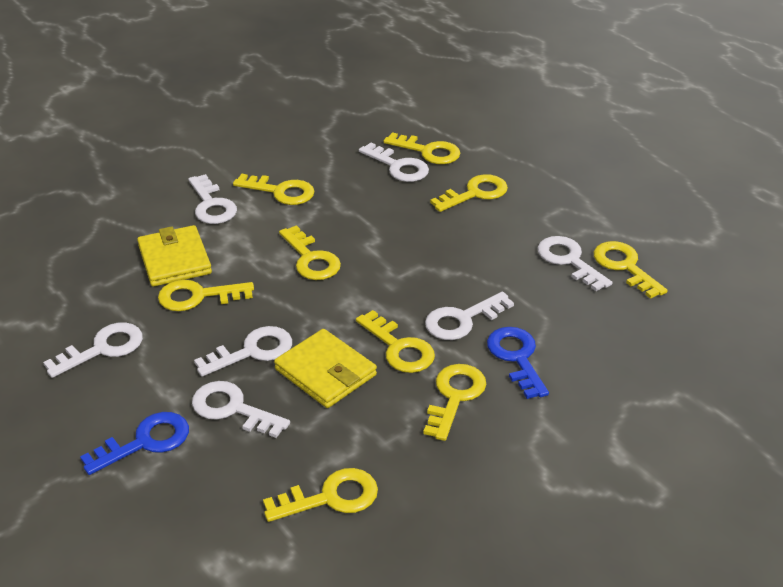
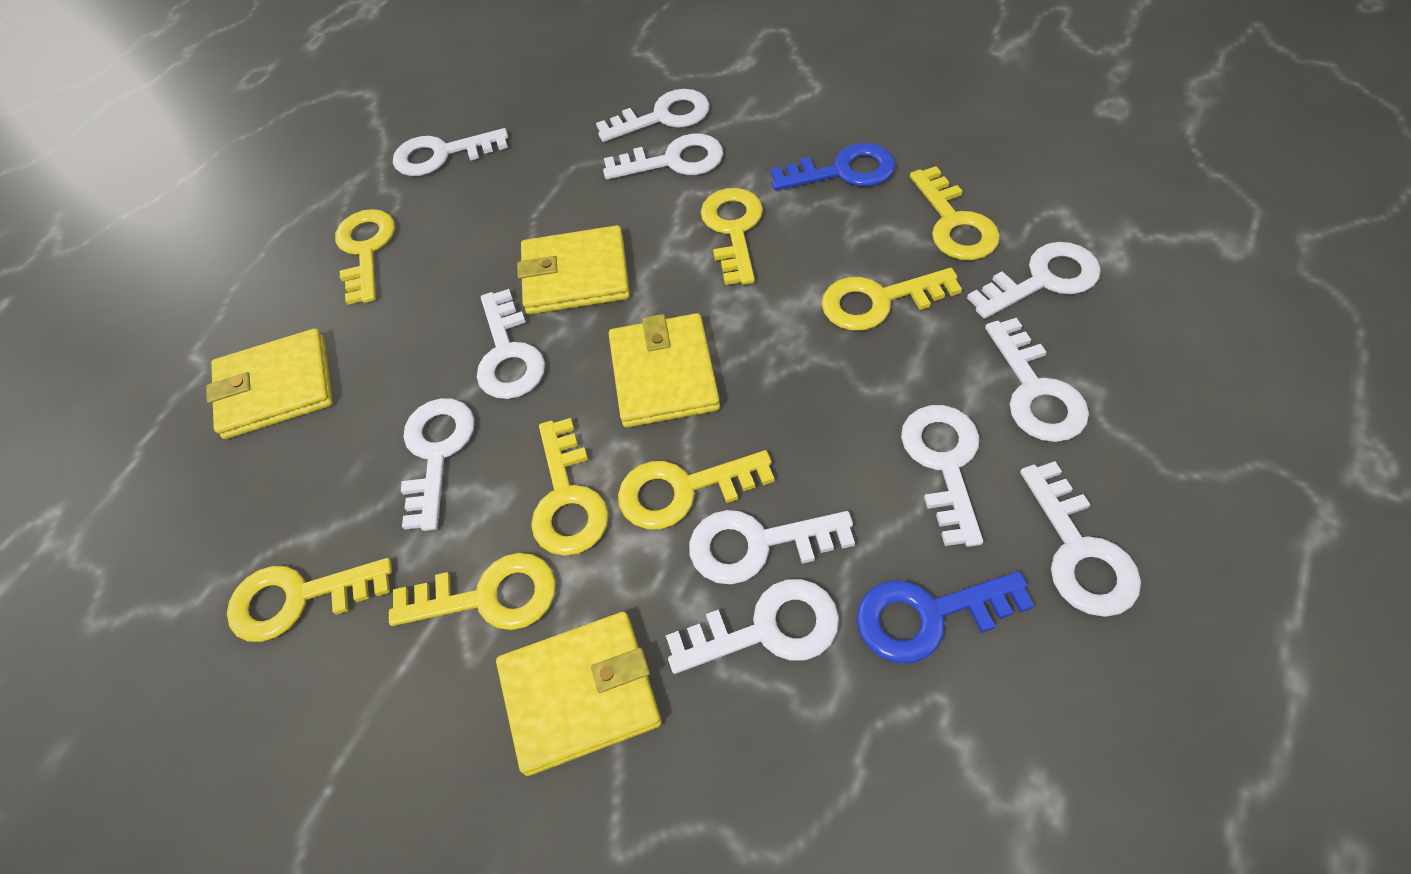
white key: 7 -> 11
yellow key: 9 -> 8
yellow wallet: 2 -> 4

